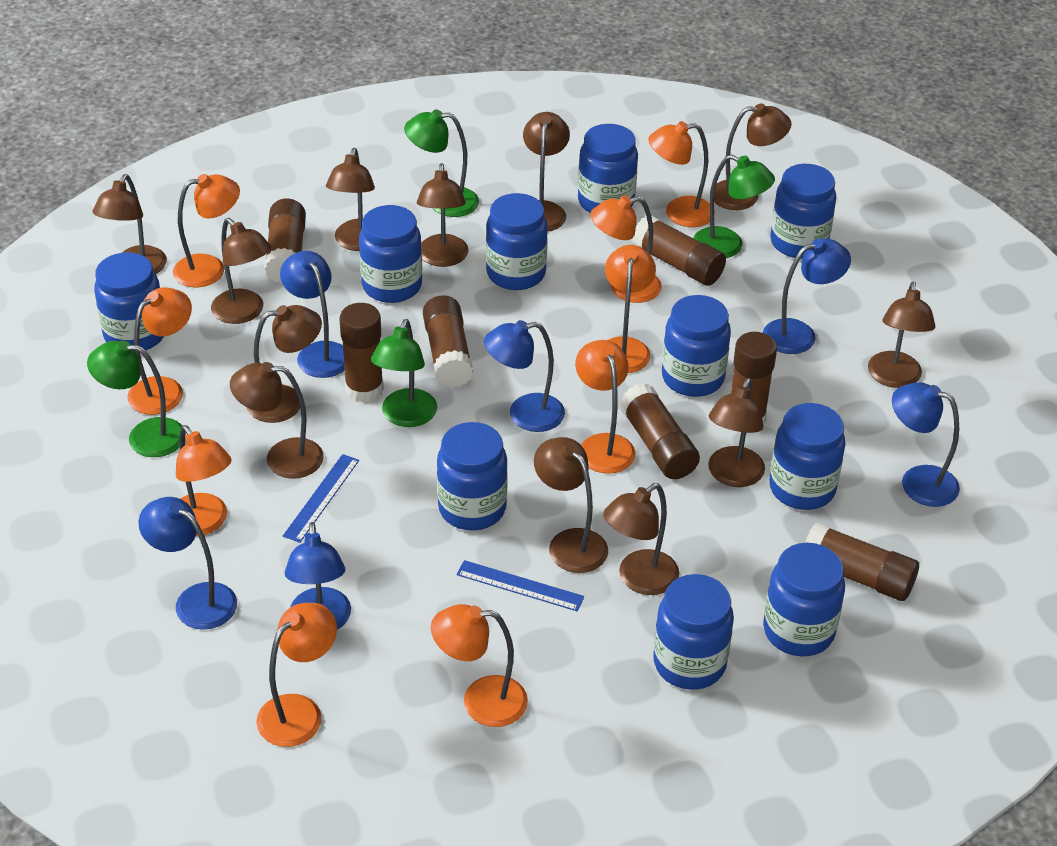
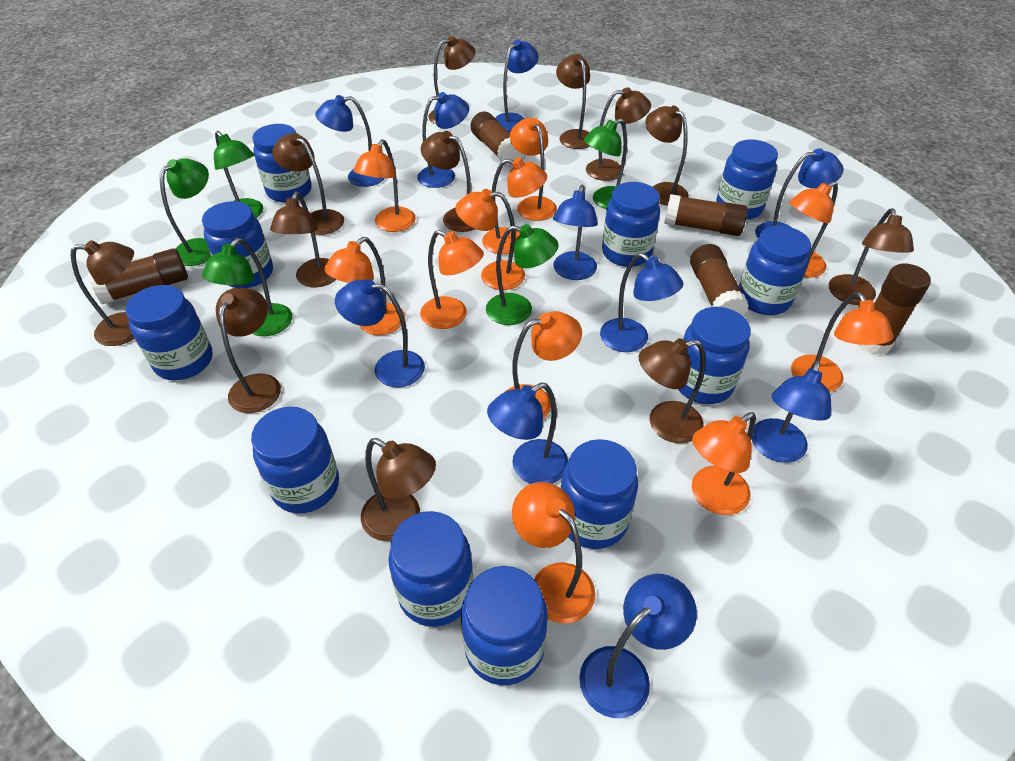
blue jar: 10 -> 11
blue lamp: 6 -> 10
blue ruler: 2 -> 0
brown glue stick: 7 -> 5
green lamp: 4 -> 5
orange lamp: 9 -> 11

